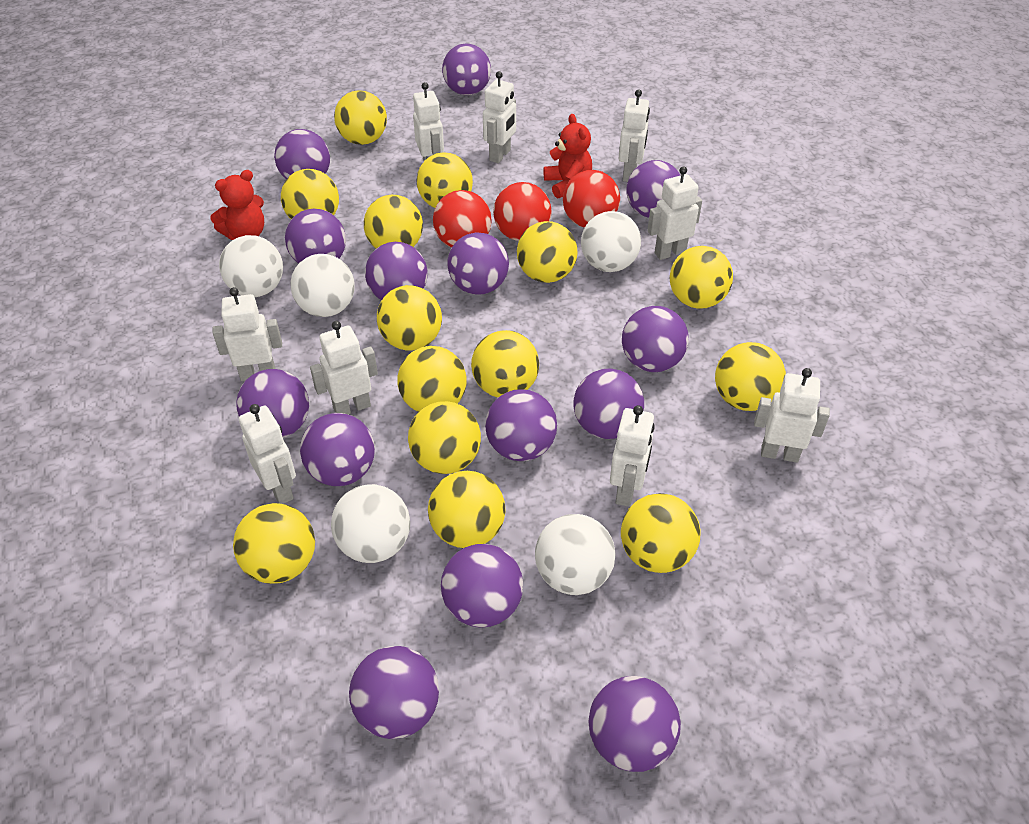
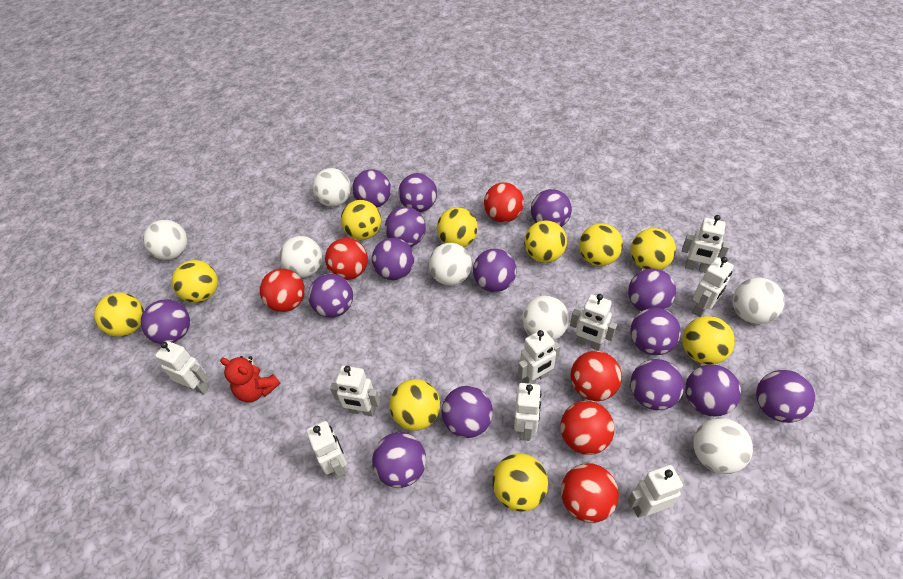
purple ball: 14 -> 15
red ball: 3 -> 6
red teddy bear: 2 -> 1
white ball: 5 -> 7
yellow ball: 14 -> 10

